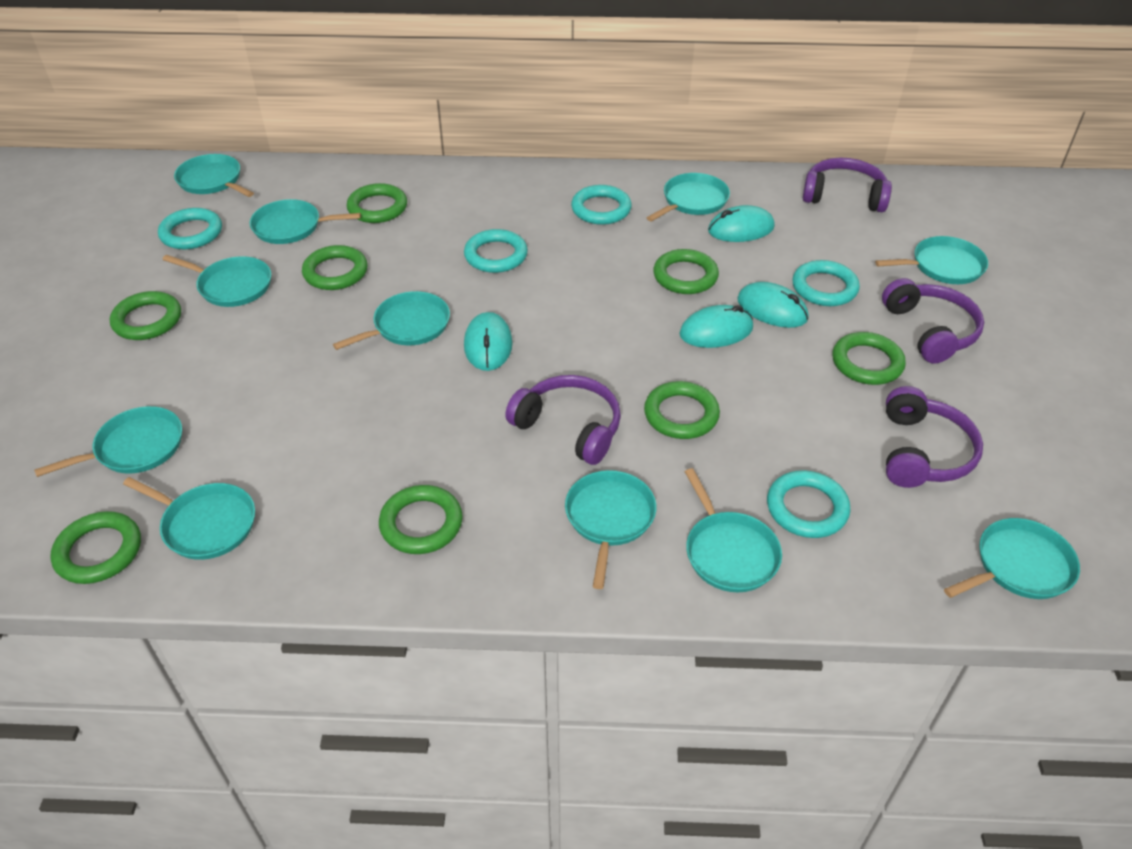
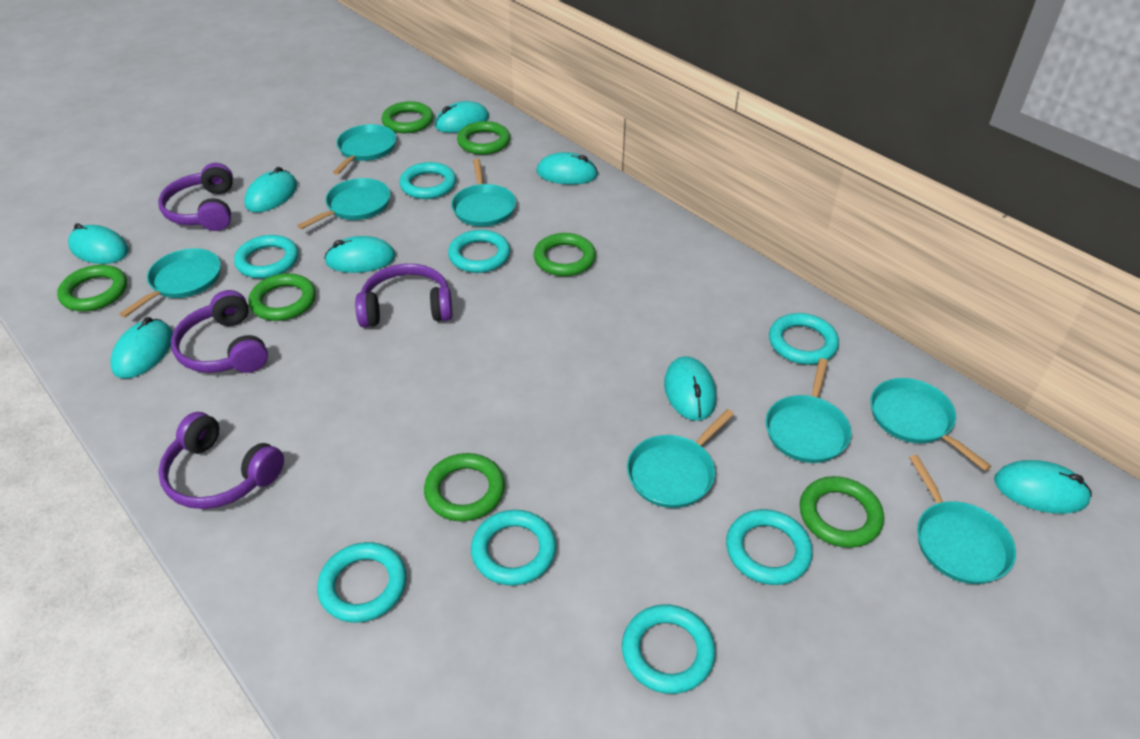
green ring: 8 -> 7
turquoise mouse: 4 -> 8
turquoise pan: 11 -> 8
turquoise ring: 5 -> 8

